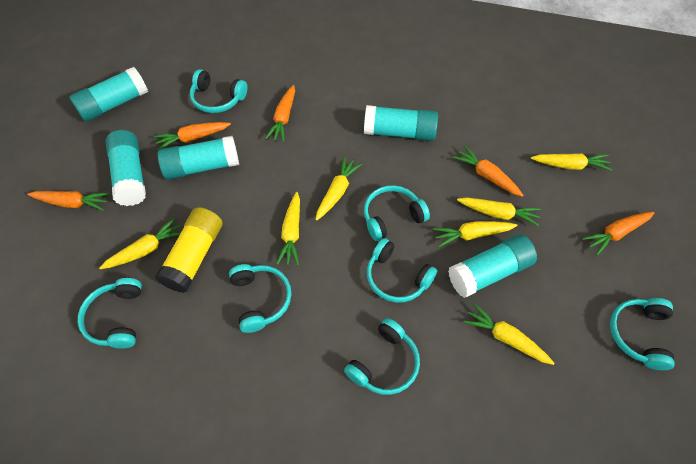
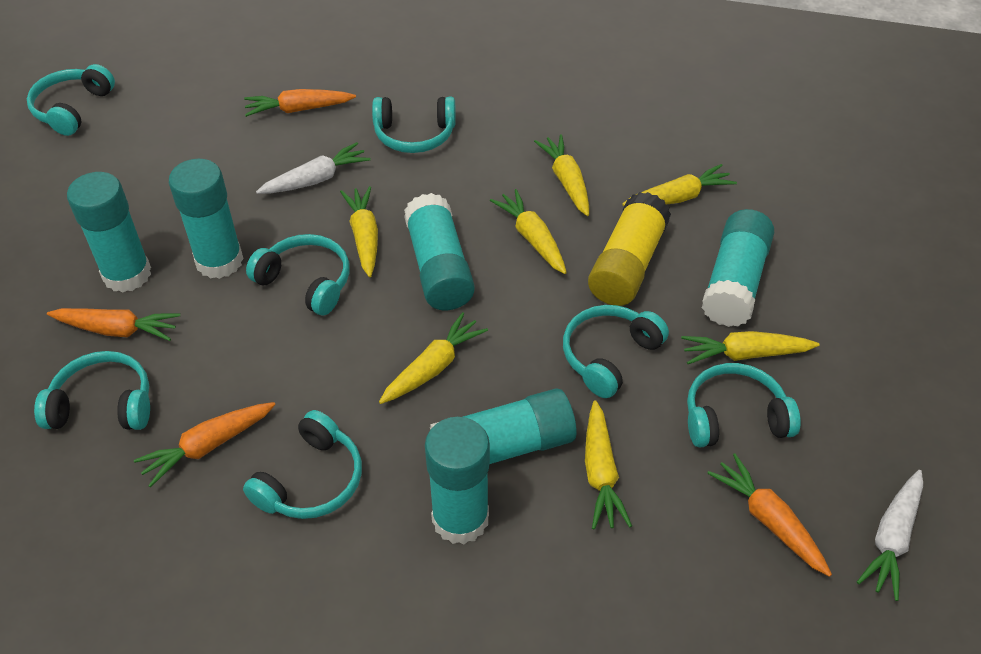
orange carrot: 5 -> 4
turquoise glue stick: 5 -> 6
white carrot: 0 -> 2

